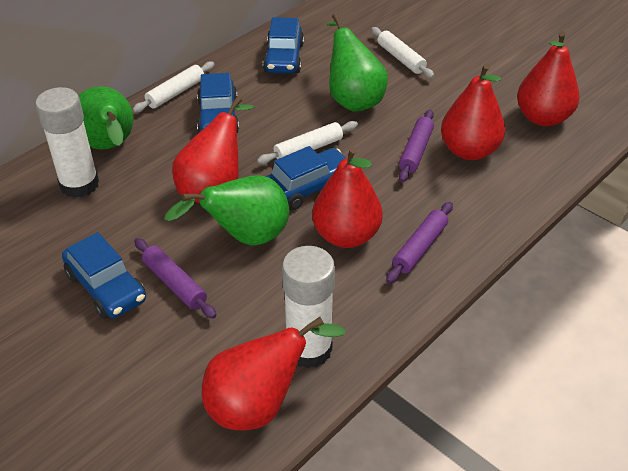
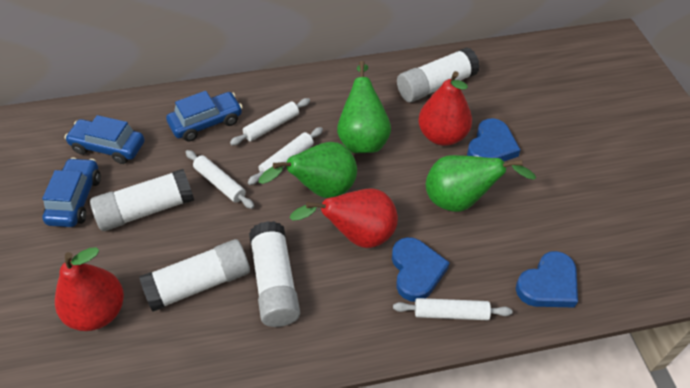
blue car: 4 -> 3
blue heart: 0 -> 3
purple rolling pin: 3 -> 0
red pear: 5 -> 3
white glue stick: 2 -> 4
white rolling pin: 3 -> 4

